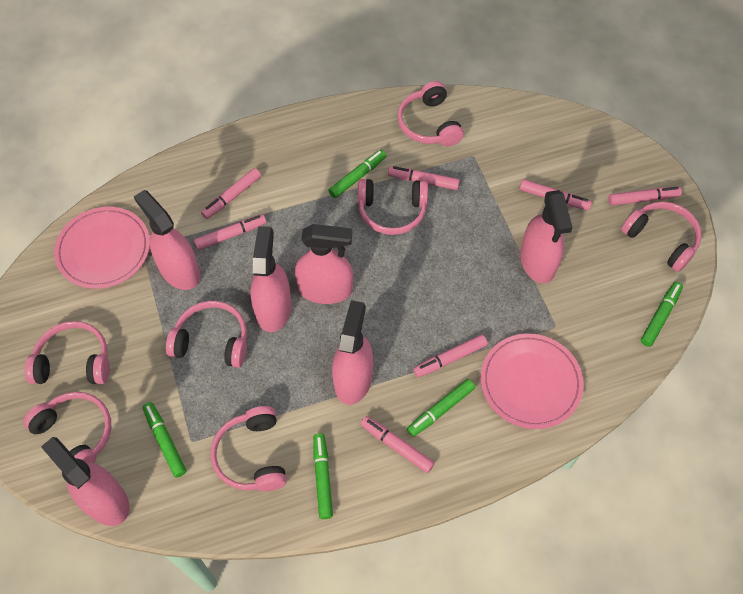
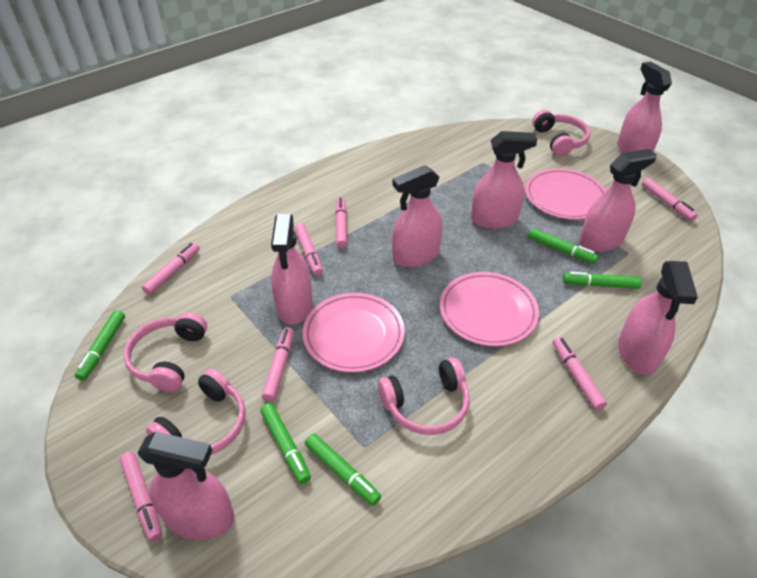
pink headphones: 7 -> 4
pink plate: 2 -> 3
pink spray bottle: 6 -> 7

